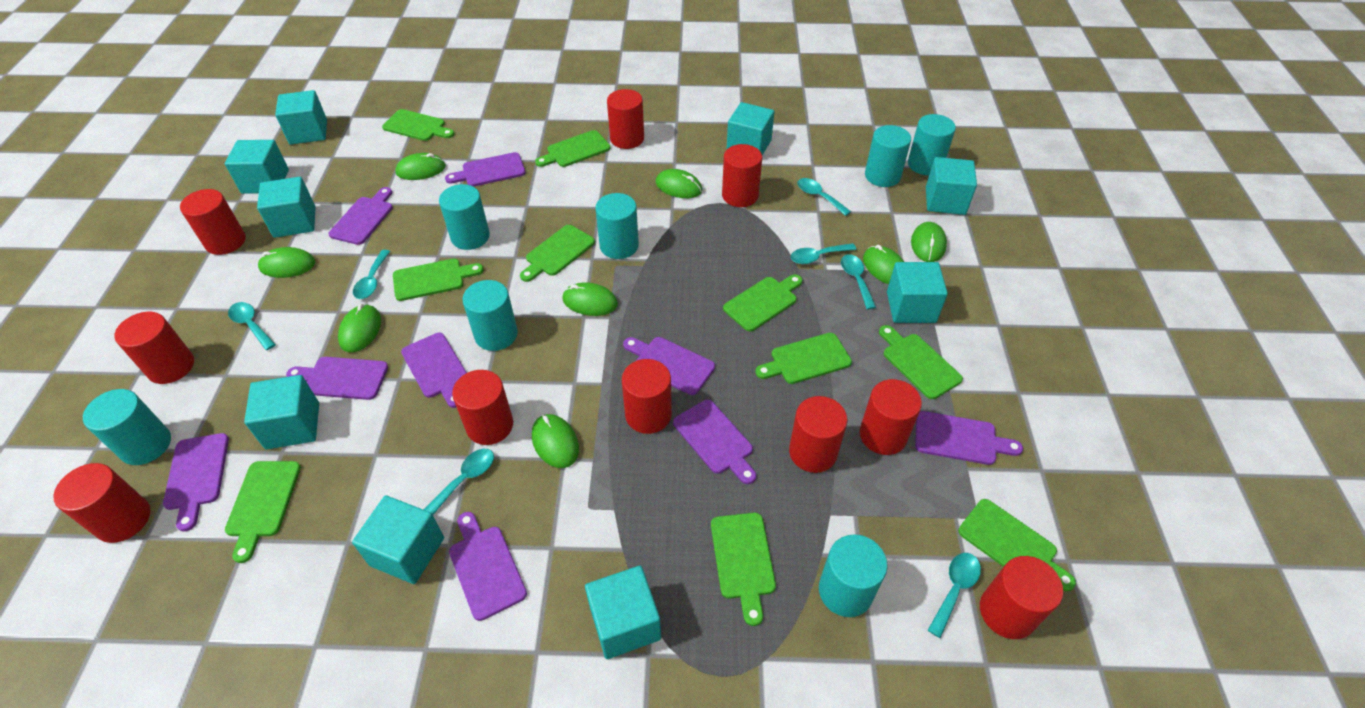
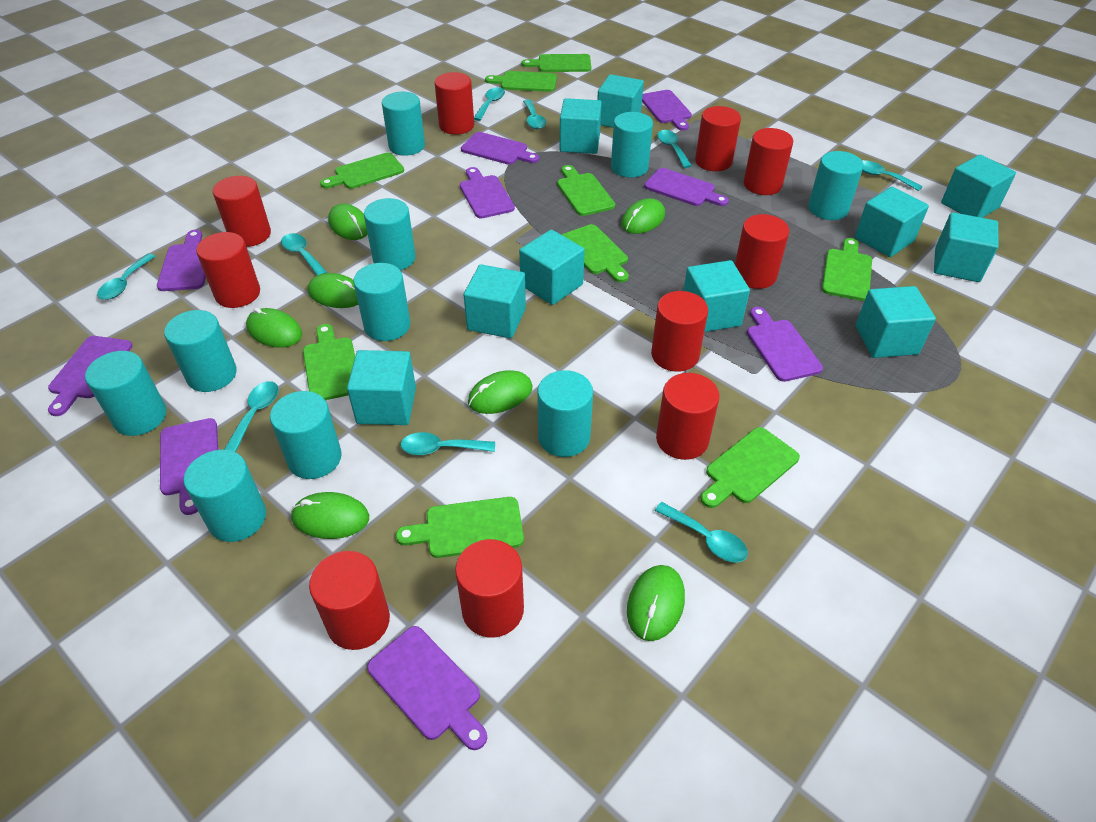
green cutting board: 10 -> 9
green mouse: 8 -> 7
turquoise cube: 9 -> 10
turquoise cylinder: 7 -> 10
turquoise spoon: 7 -> 9

